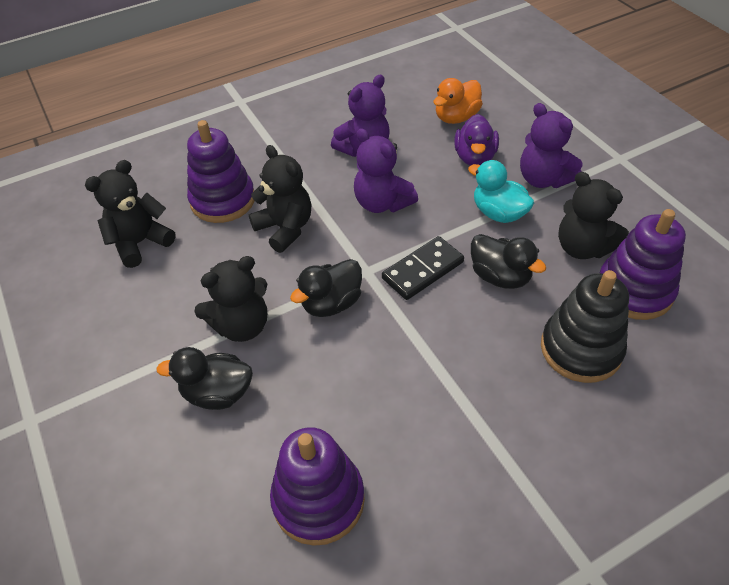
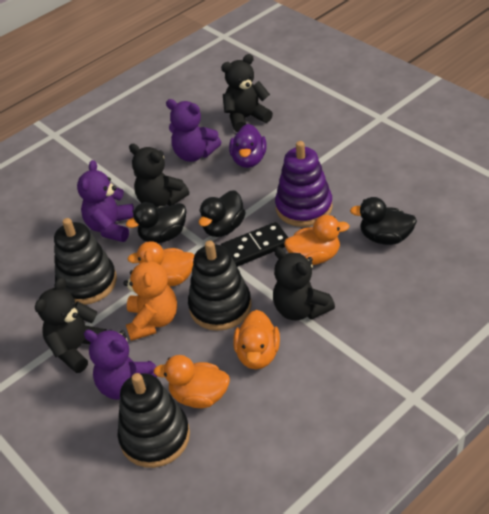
black stacking toy: 1 -> 3
orange duck: 1 -> 4
orange teddy bear: 0 -> 1
purple stacking toy: 3 -> 1
turquoise duck: 1 -> 0

